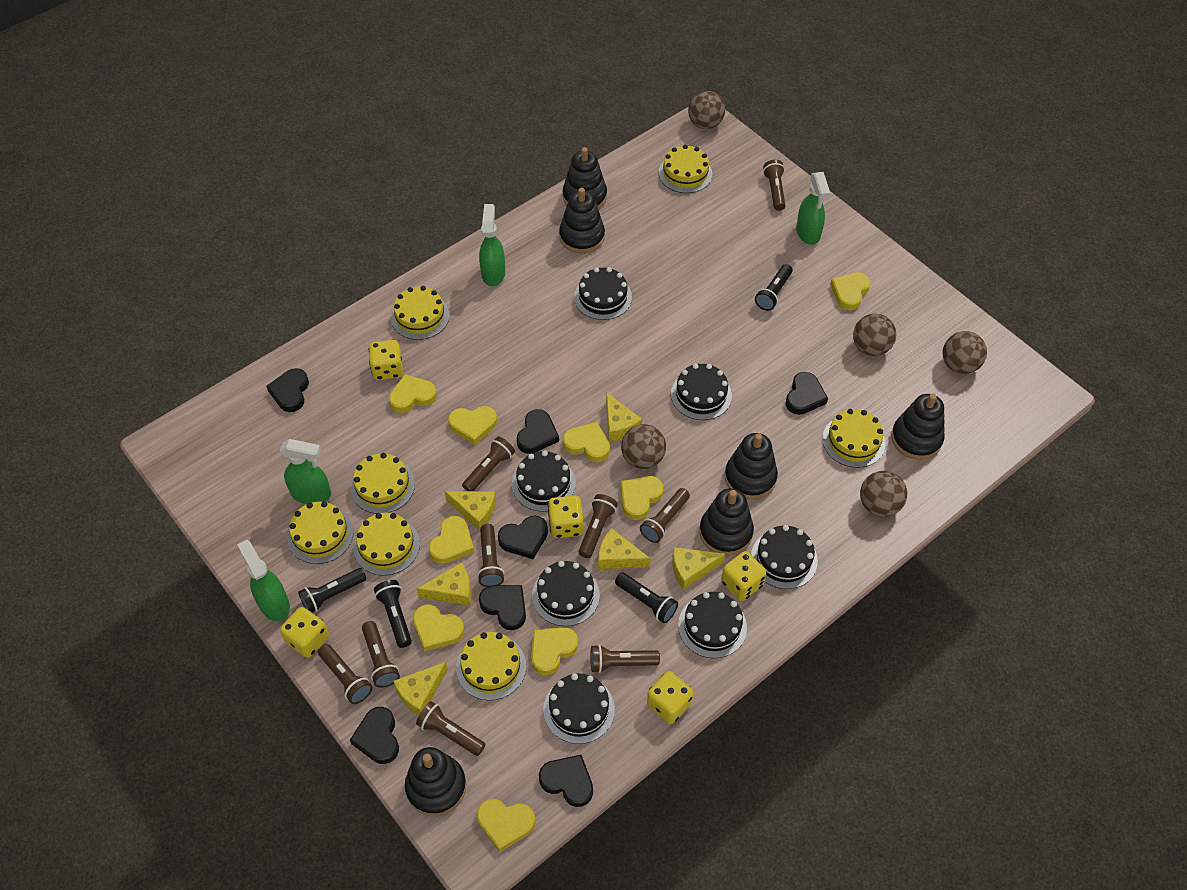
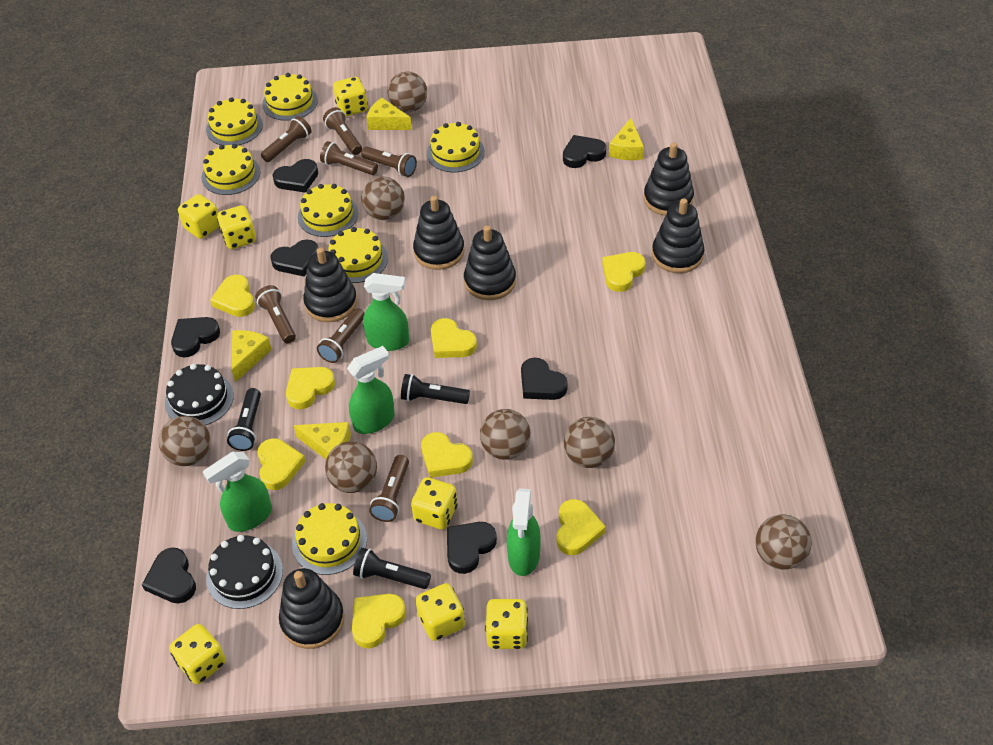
black cake: 7 -> 2
black flashlight: 4 -> 3
brown ball: 5 -> 7
brown flashlight: 9 -> 7
yellow cheese: 6 -> 4
yellow dice: 5 -> 7
yellow heart: 9 -> 8

